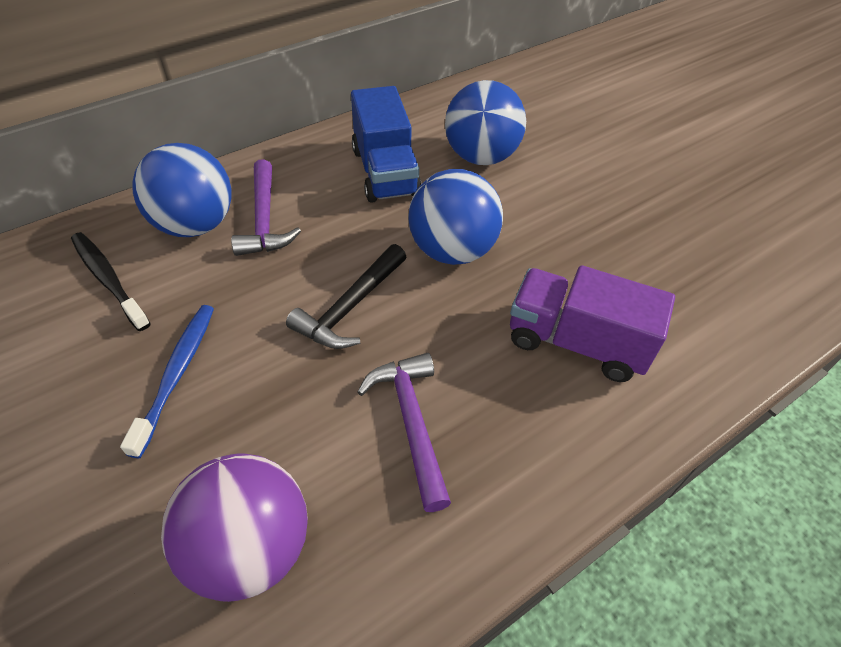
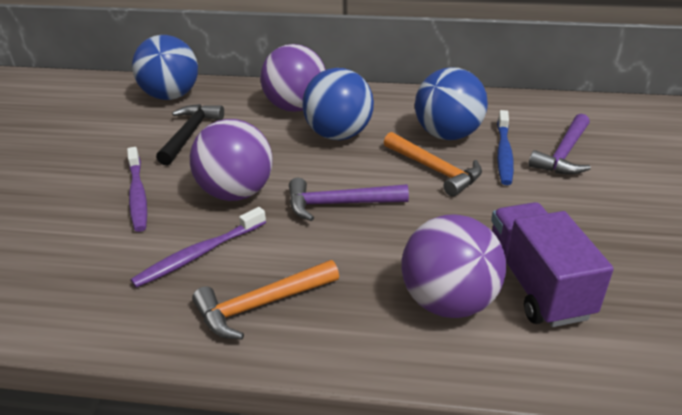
black toothbrush: 1 -> 0
blue truck: 1 -> 0
orange hammer: 0 -> 2
purple ball: 1 -> 3
purple toothbrush: 0 -> 2

